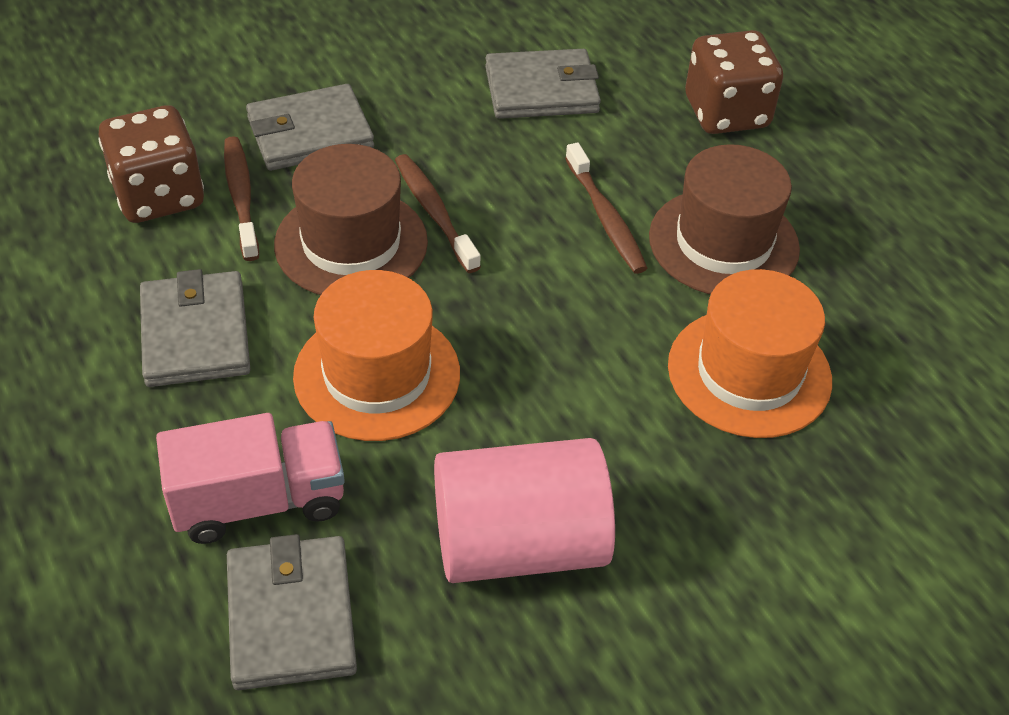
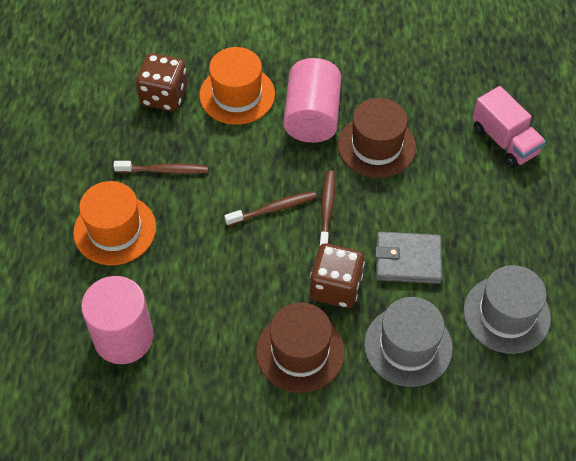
grey hat: 0 -> 2
grey wallet: 4 -> 1
pink cylinder: 1 -> 2

